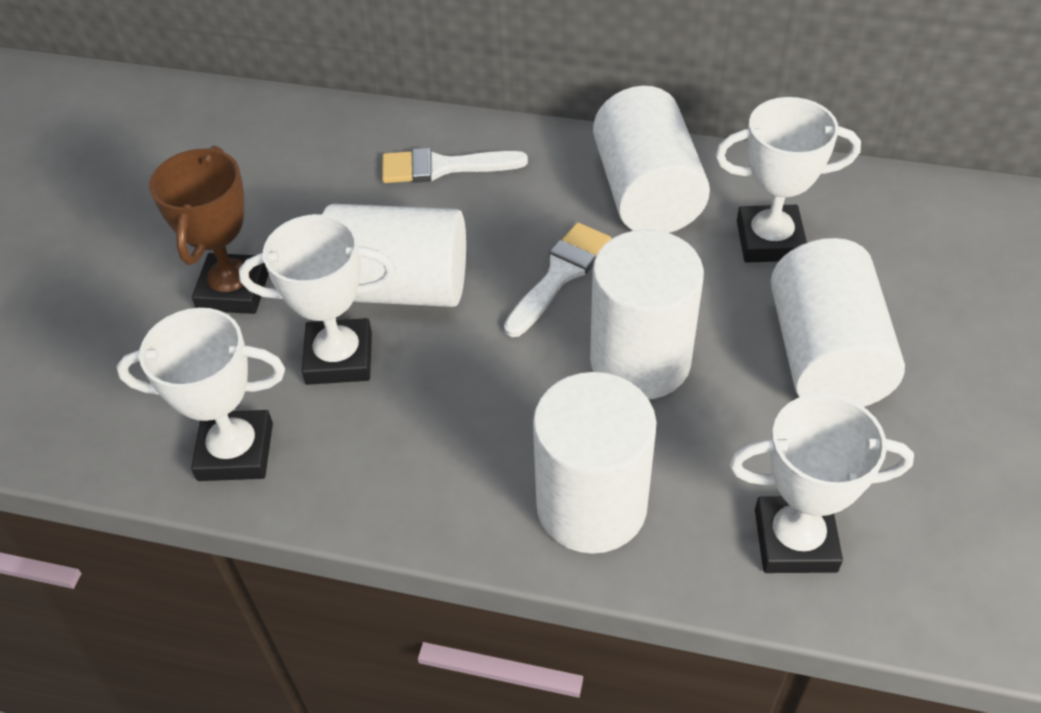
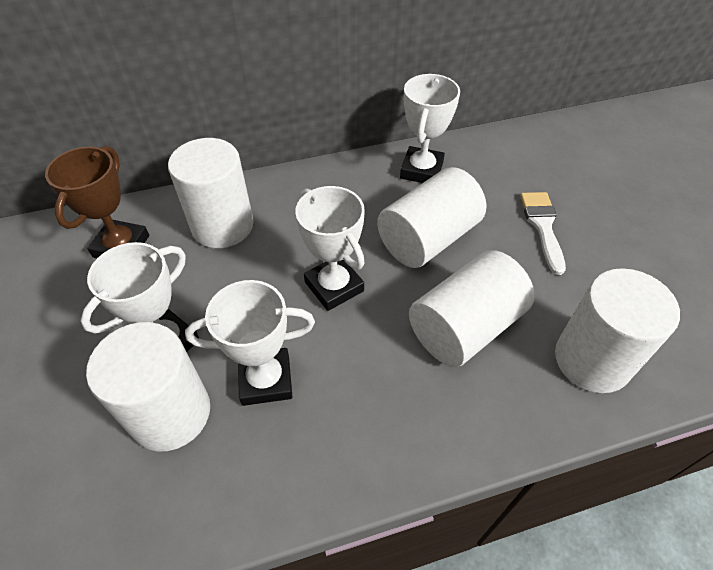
white brush: 2 -> 1

